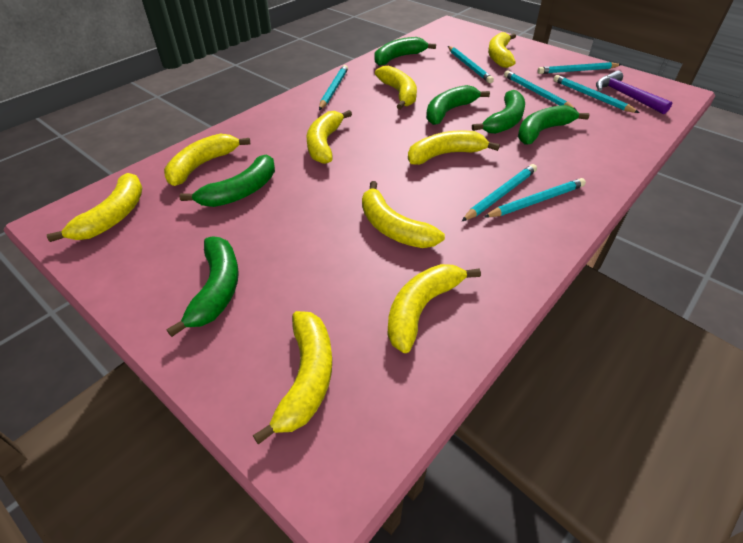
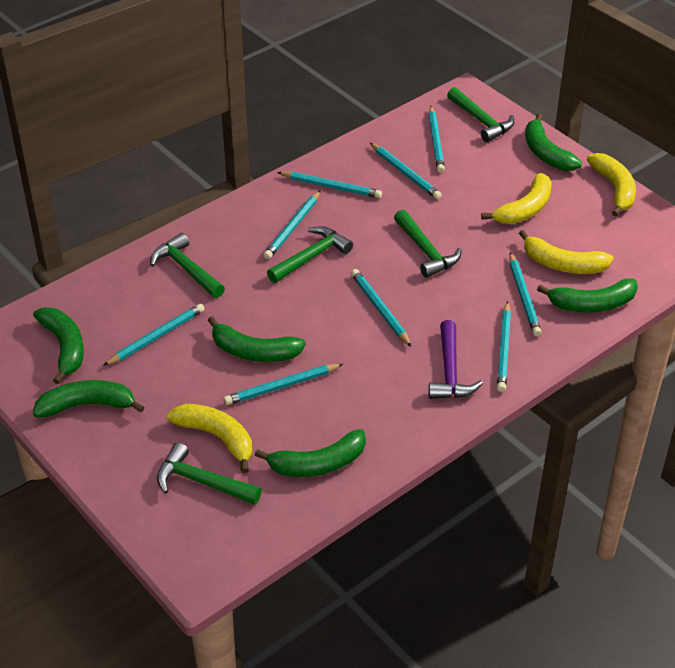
green hammer: 0 -> 5
turquoise pencil: 7 -> 9
yellow banana: 9 -> 4

